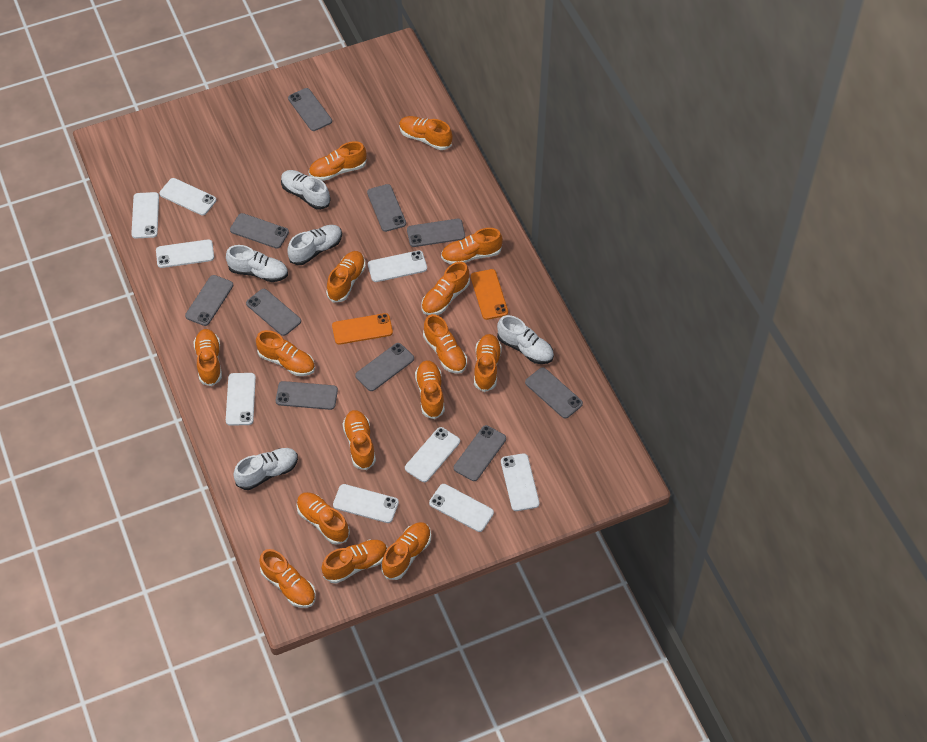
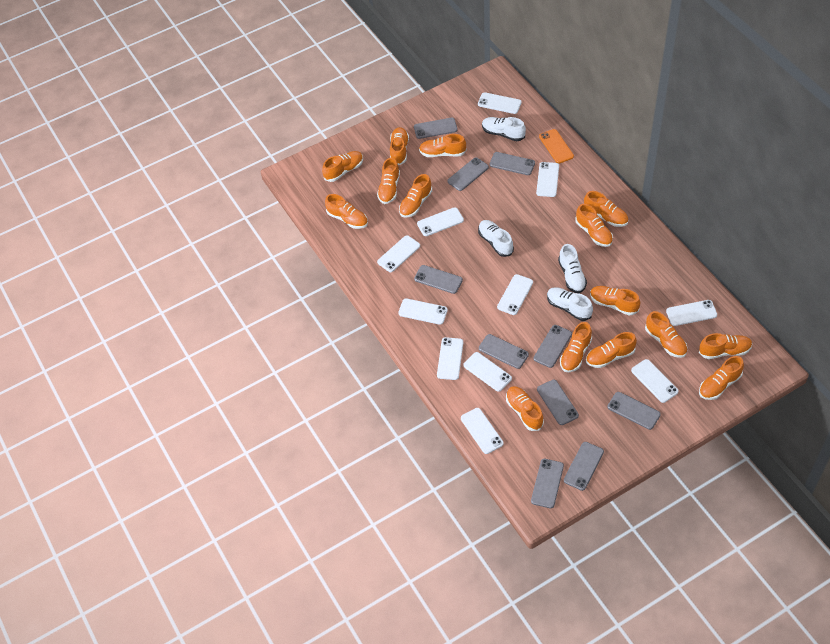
orange phone: 2 -> 1
white phone: 9 -> 11
white shoe: 5 -> 4

